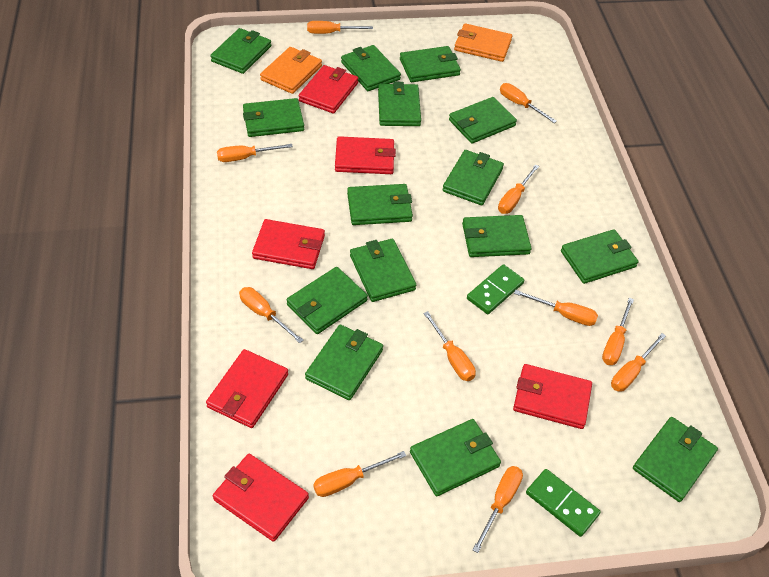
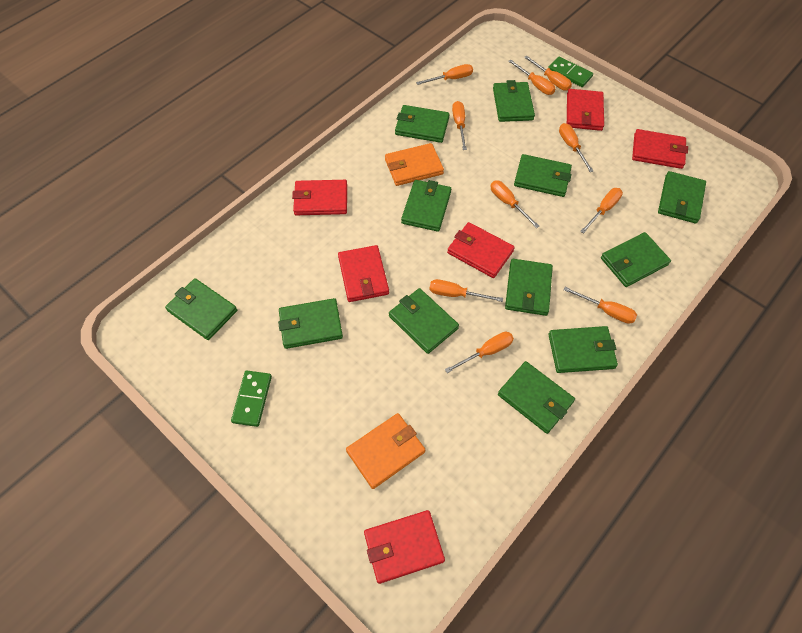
green wallet: 15 -> 12
orange screwdriver: 11 -> 10

